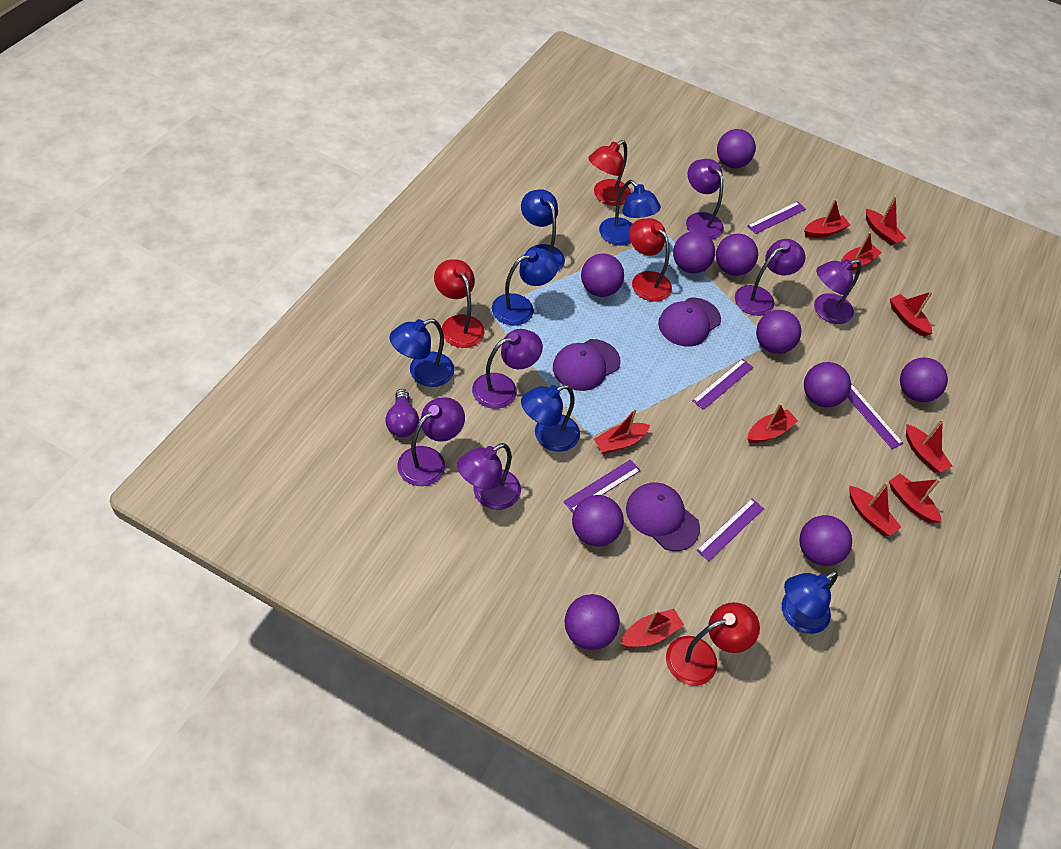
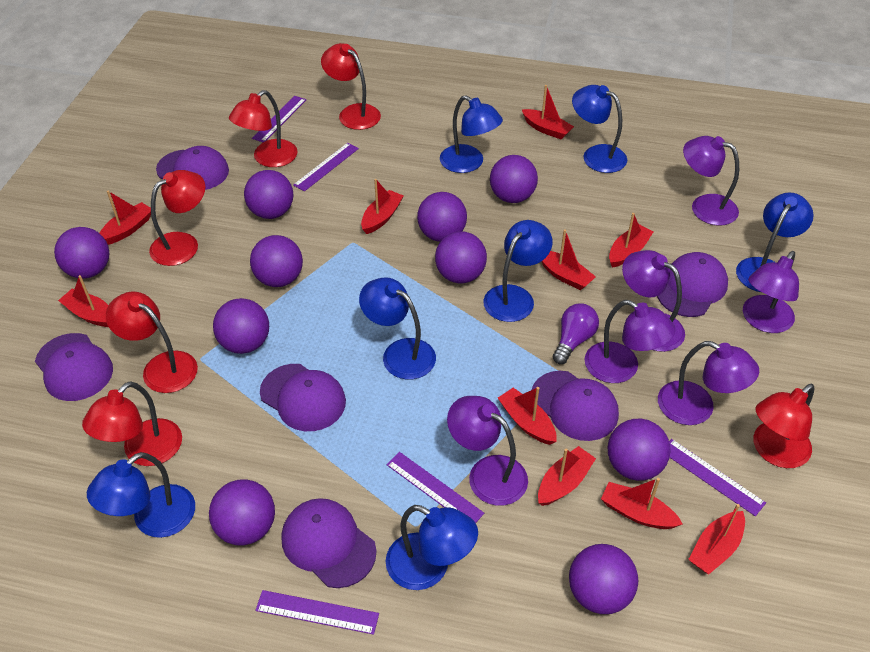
blue lamp: 6 -> 7
purple cap: 3 -> 6
red lamp: 4 -> 6

